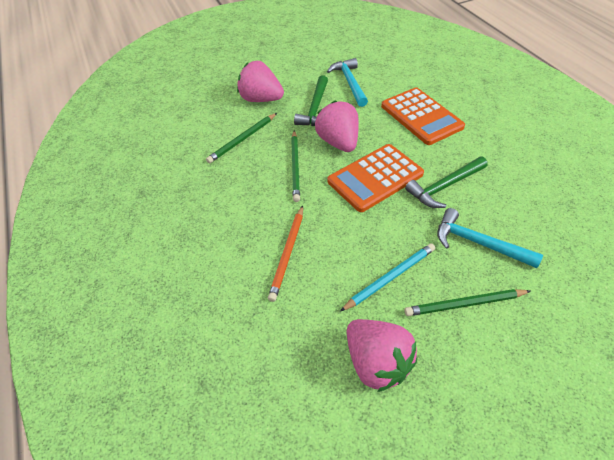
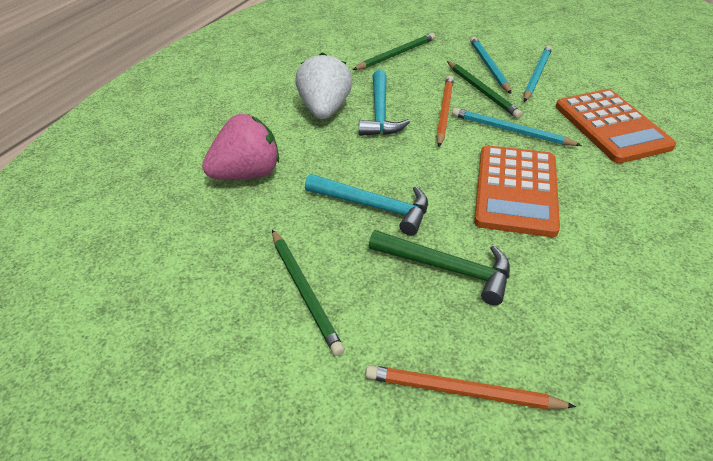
green hammer: 2 -> 1
orange pencil: 1 -> 2
pink strawberry: 3 -> 1
turquoise pencil: 1 -> 3
white strawberry: 0 -> 1

